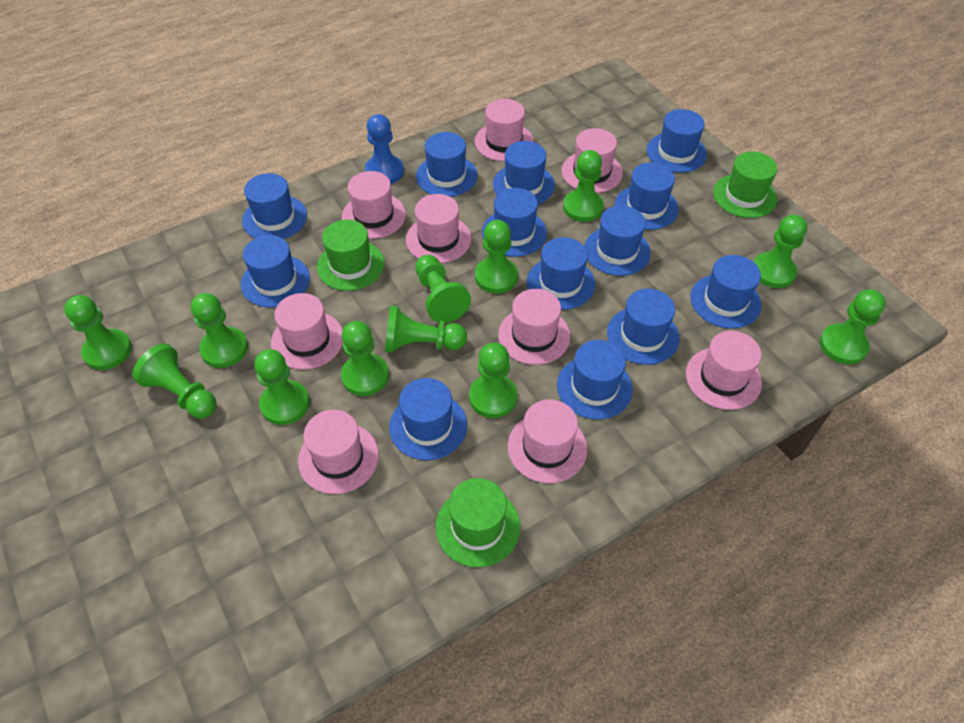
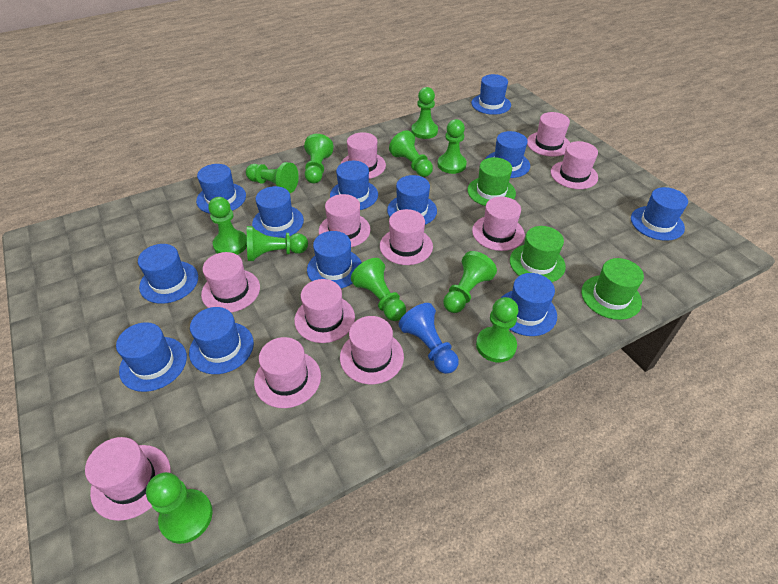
blue hat: 13 -> 12
green pawn: 12 -> 11
pink hat: 9 -> 11

